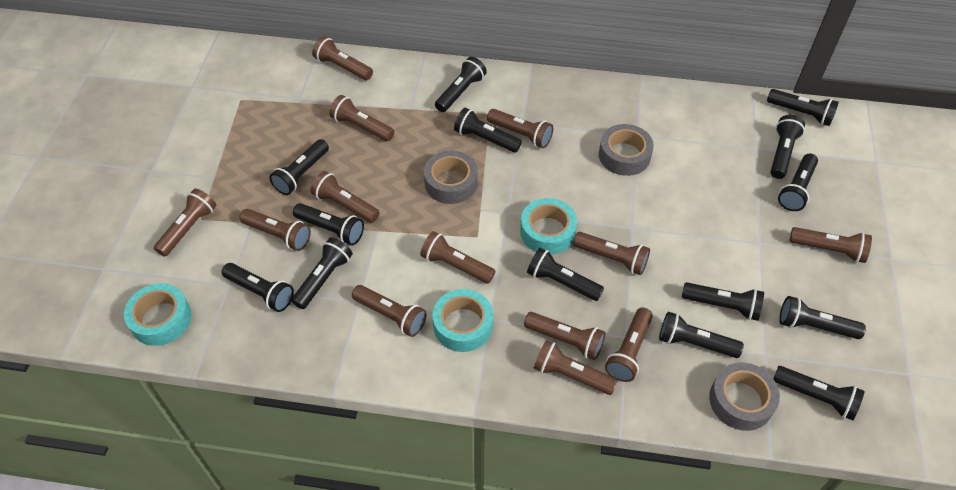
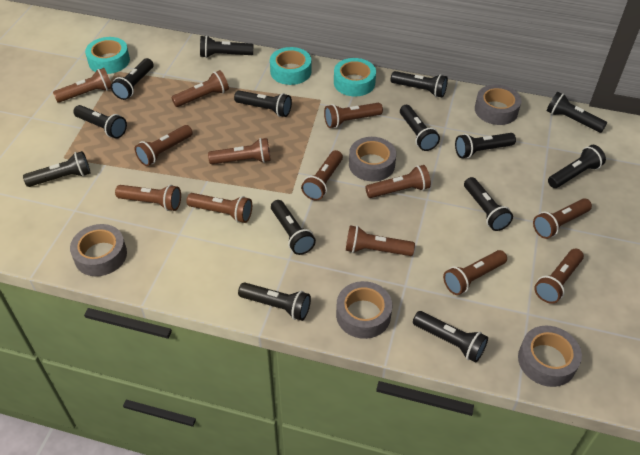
grey tape: 3 -> 5

